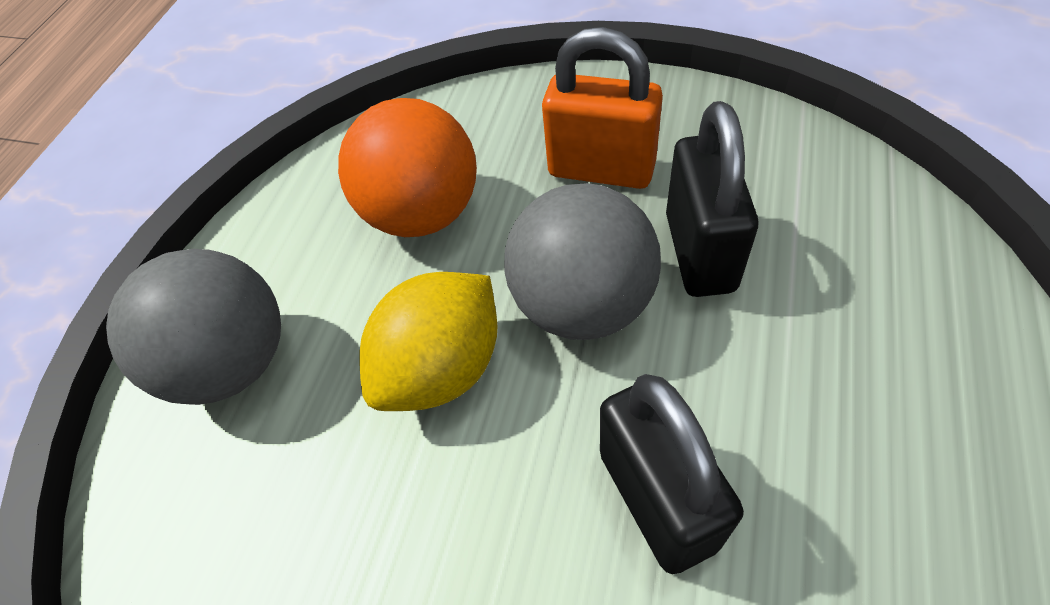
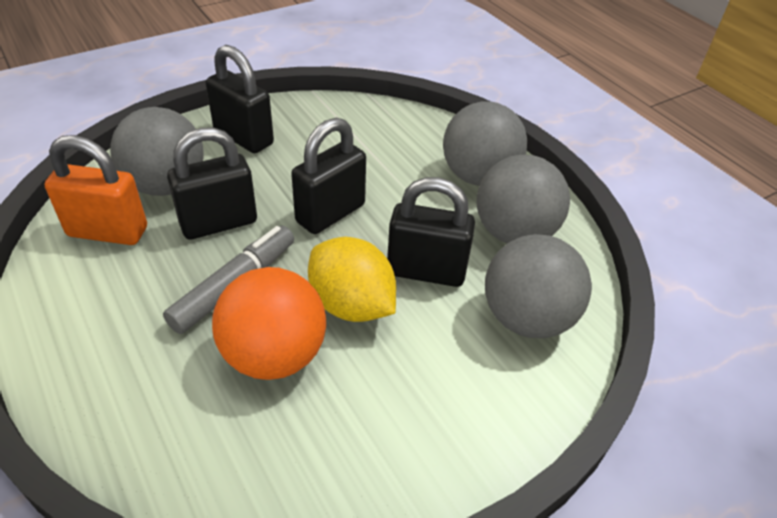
black padlock: 2 -> 4
grey ball: 2 -> 4
grey marker: 0 -> 1

